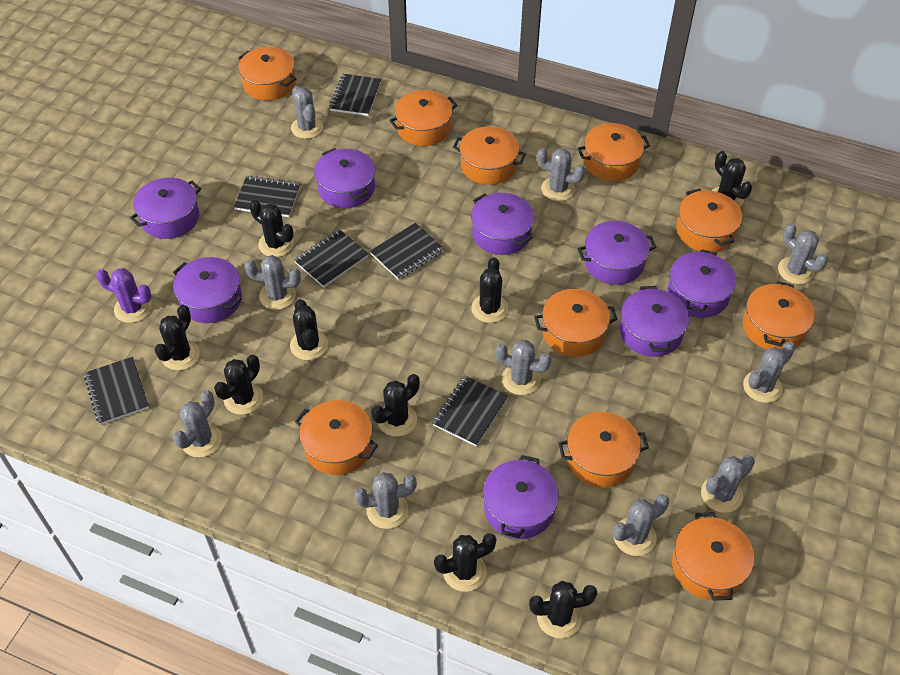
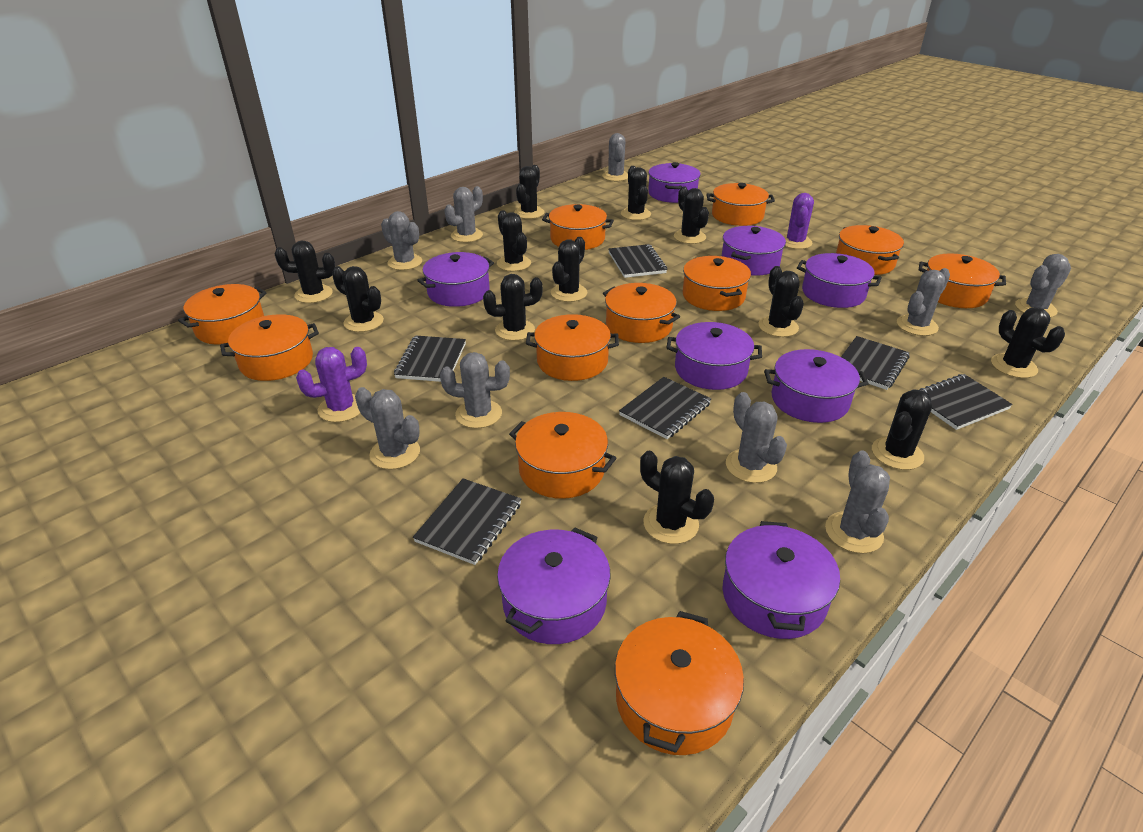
black cactus: 9 -> 12
grey cactus: 10 -> 9
orange pot: 10 -> 11
purple cactus: 1 -> 2

